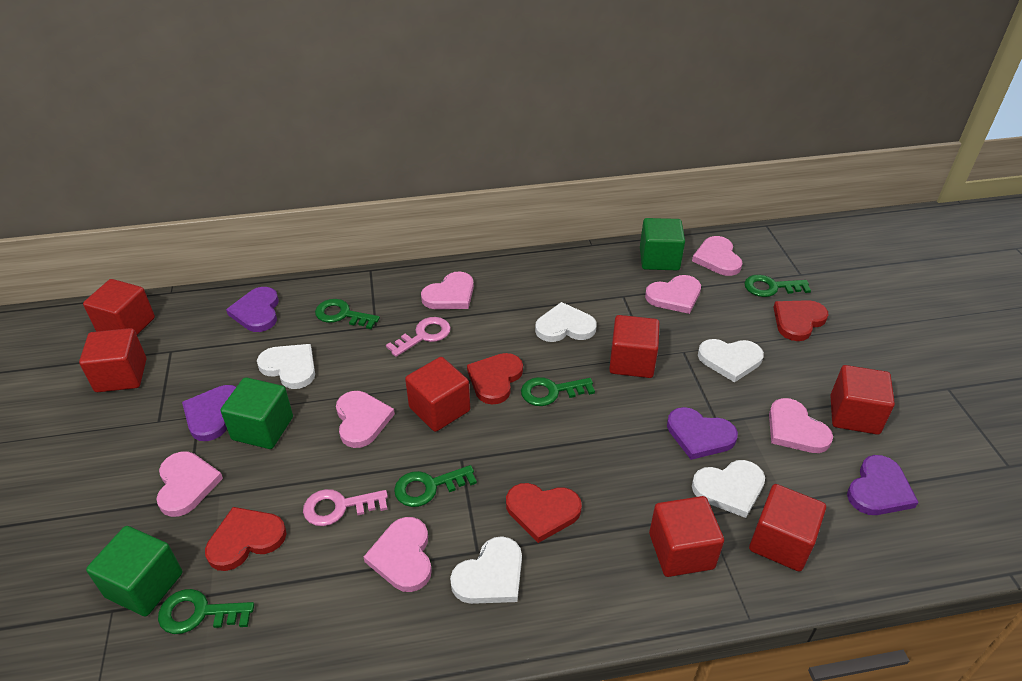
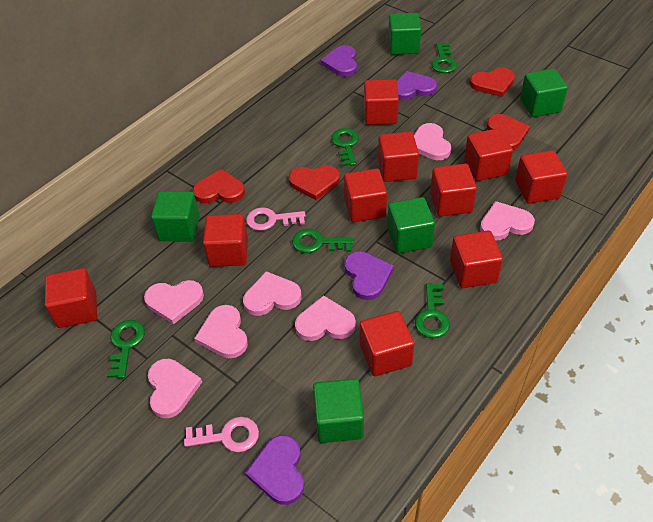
green cube: 3 -> 5
red cube: 7 -> 10
white heart: 5 -> 0

